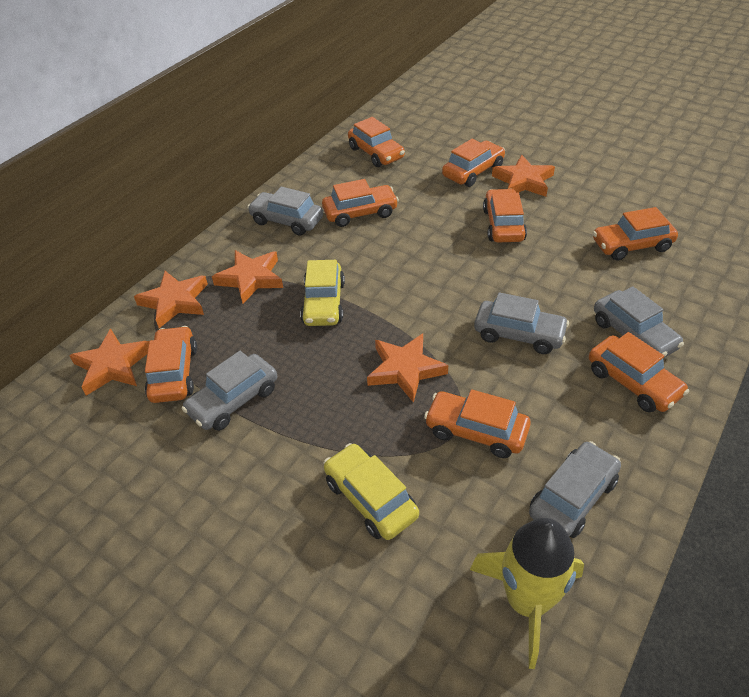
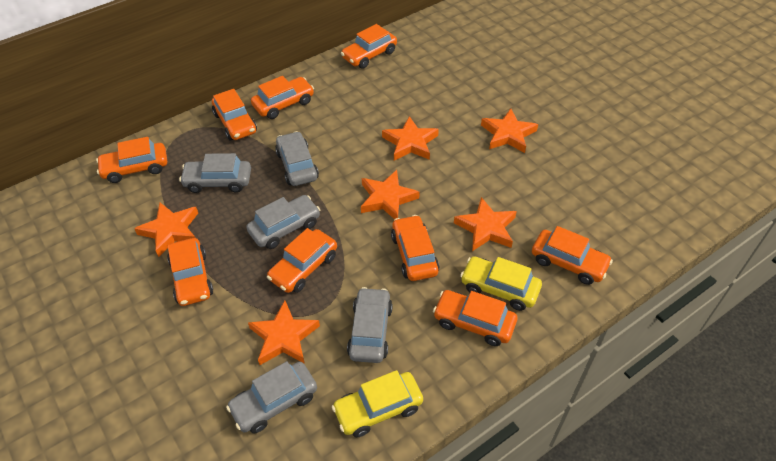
orange car: 8 -> 9
orange star: 5 -> 6
yellow rocket: 1 -> 0

